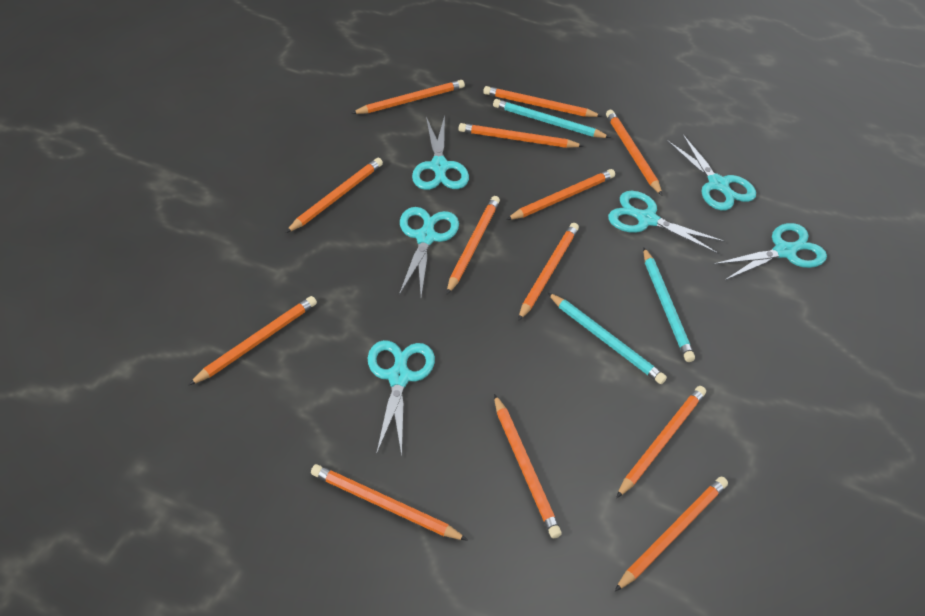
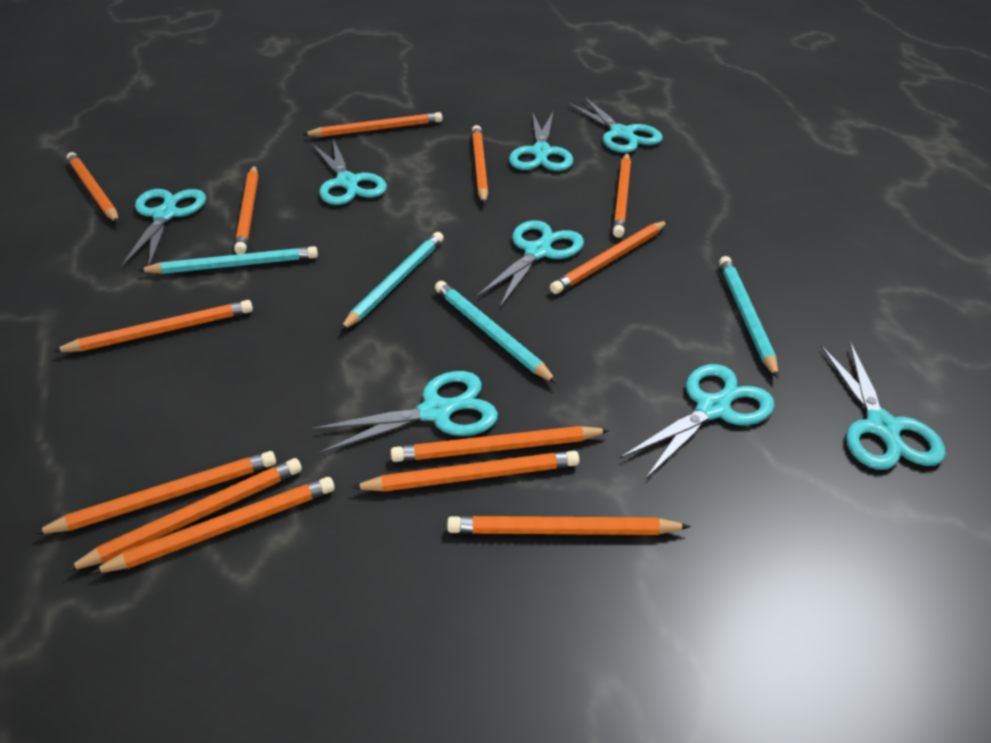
turquoise pencil: 3 -> 4
turquoise scissors: 6 -> 8

